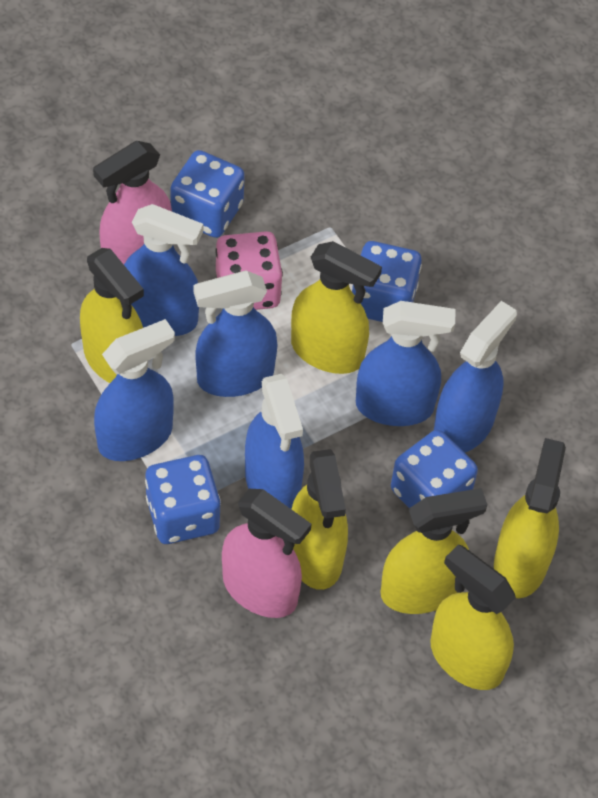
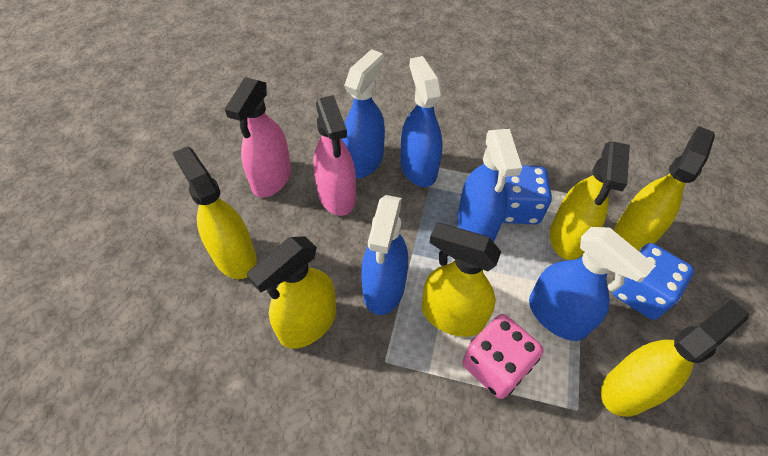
blue dice: 4 -> 2
blue spray bottle: 6 -> 5

